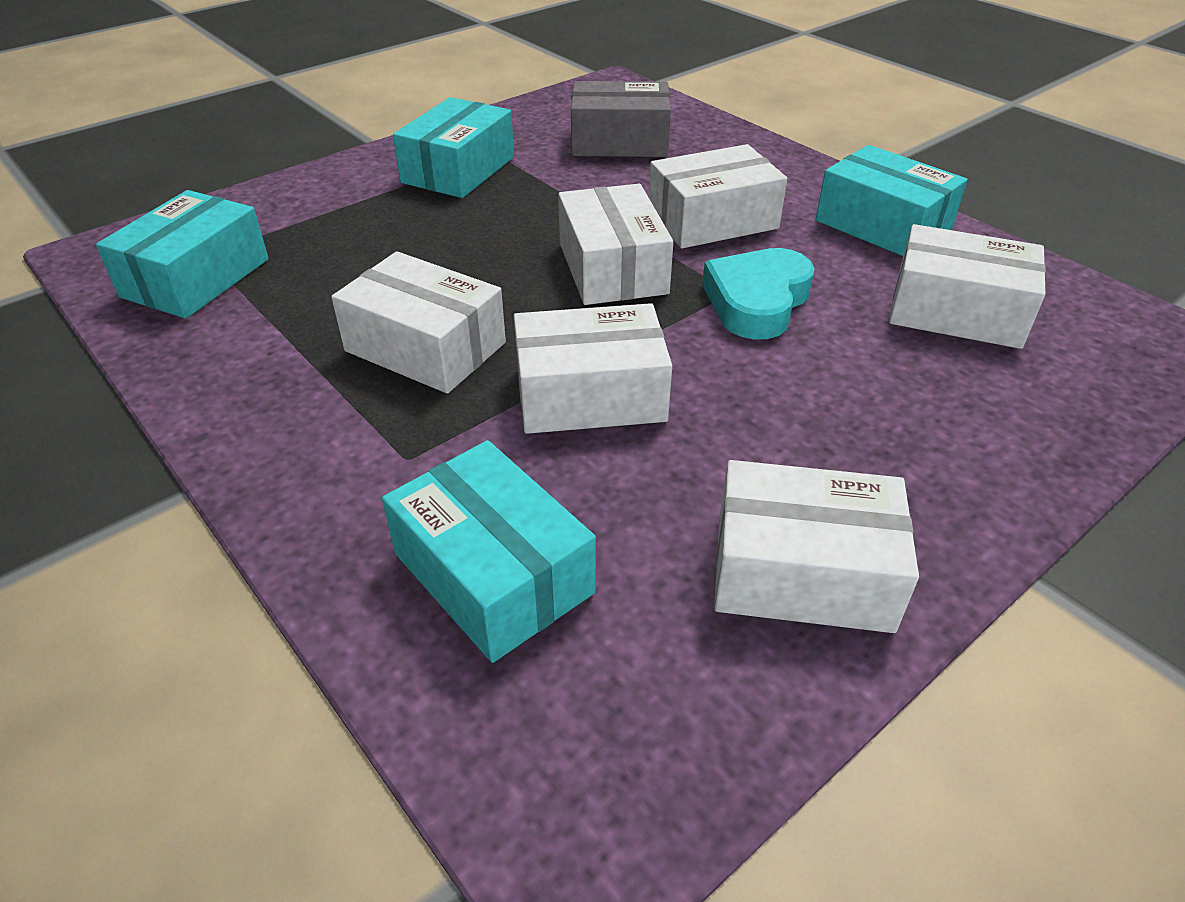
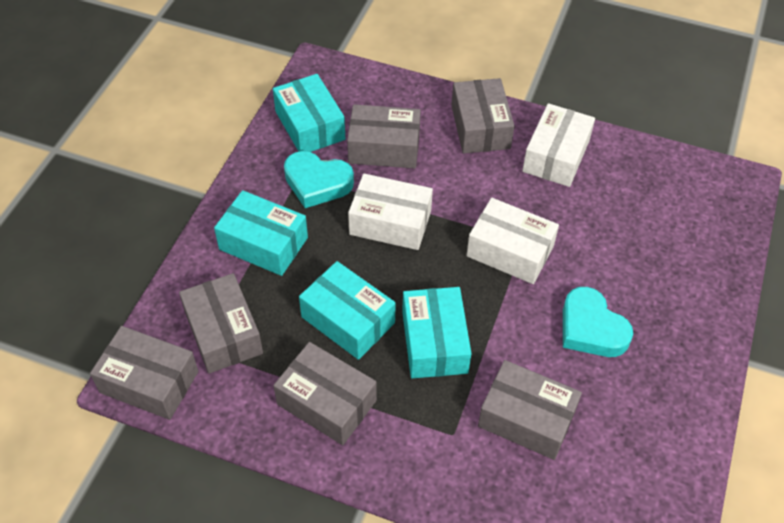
grey box: 1 -> 6
turquoise heart: 1 -> 2
white box: 6 -> 3

